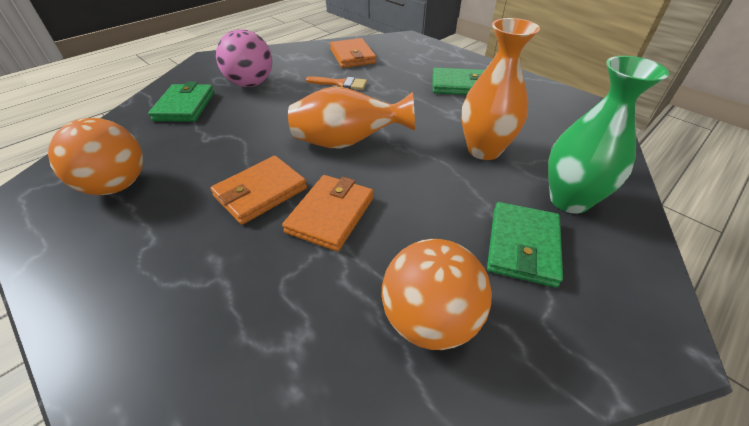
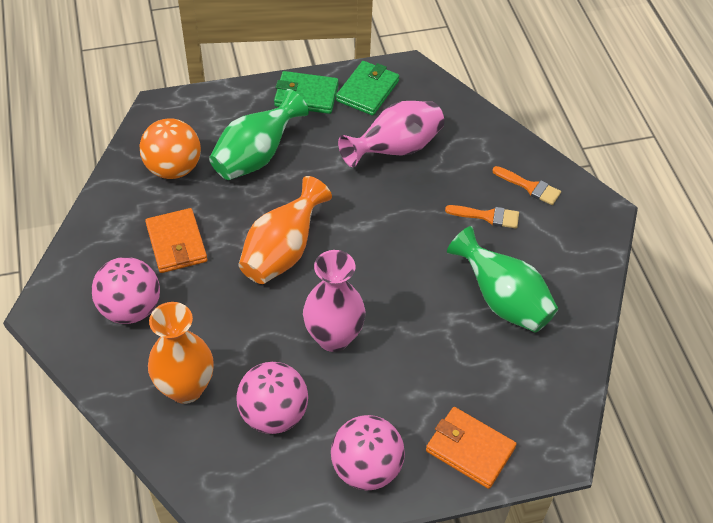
green vase: 1 -> 2
green wallet: 3 -> 2
orange ball: 2 -> 1
orange brush: 1 -> 2
orange wallet: 3 -> 2
pink ball: 1 -> 3
pink vase: 0 -> 2

